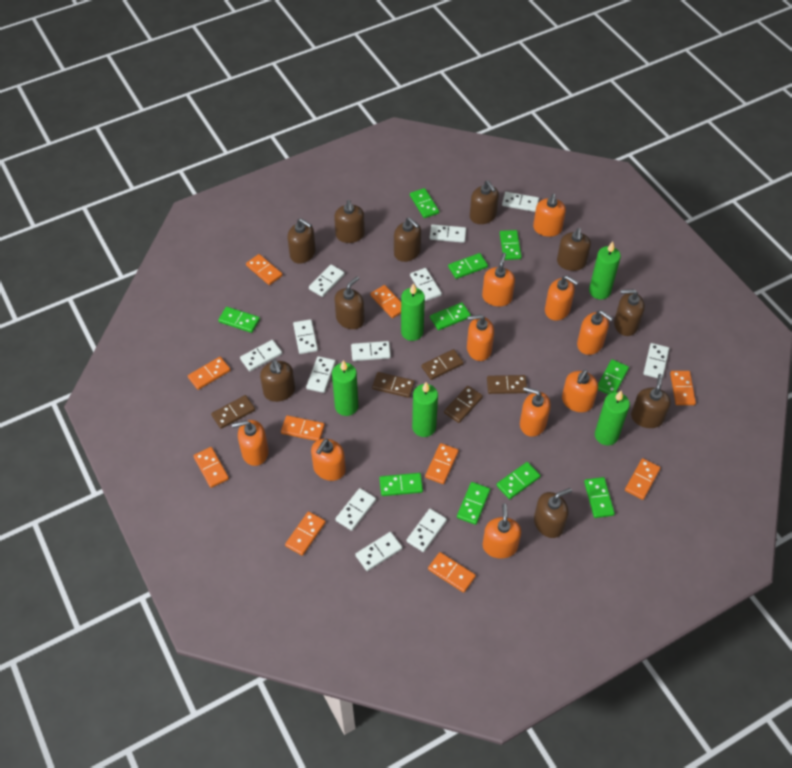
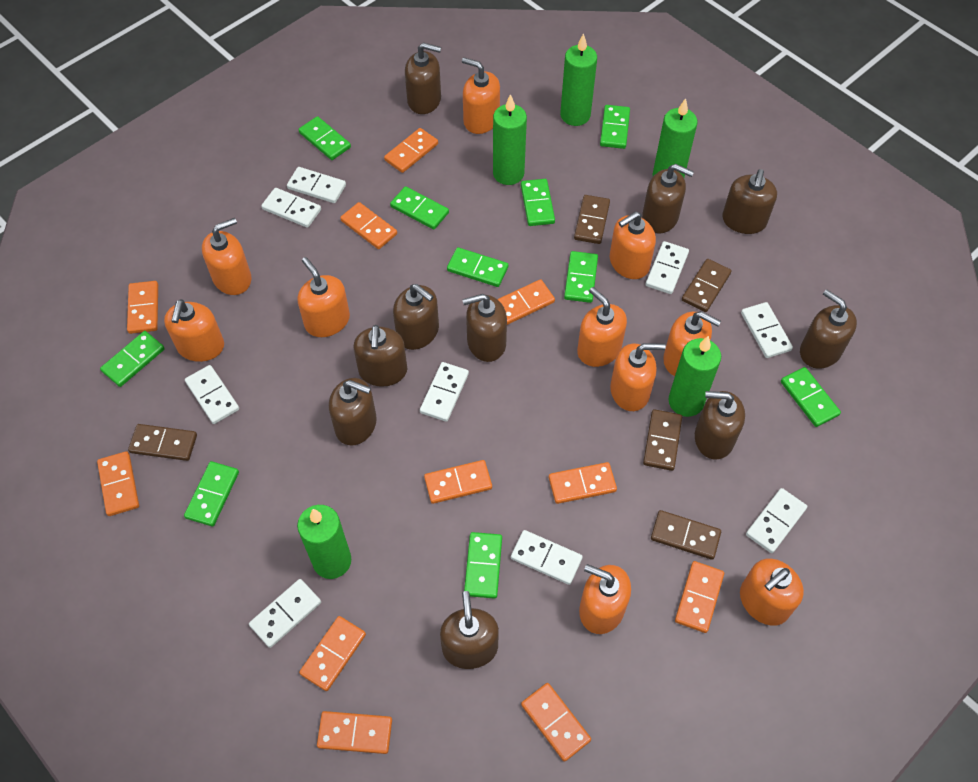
orange domino: 10 -> 11
white domino: 12 -> 9

